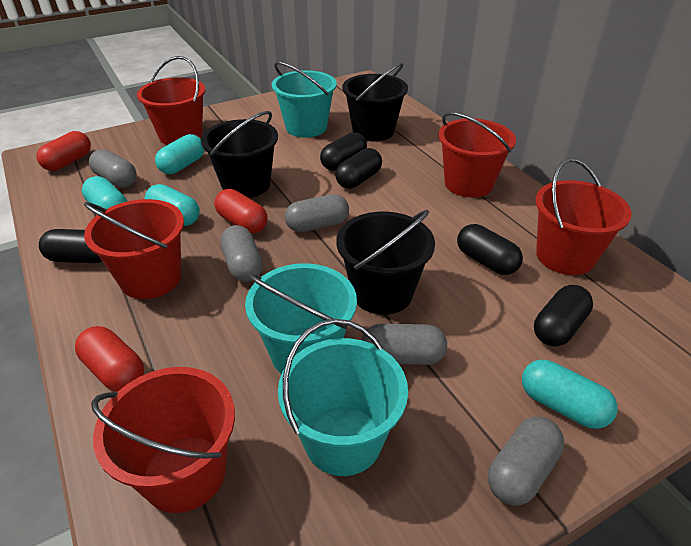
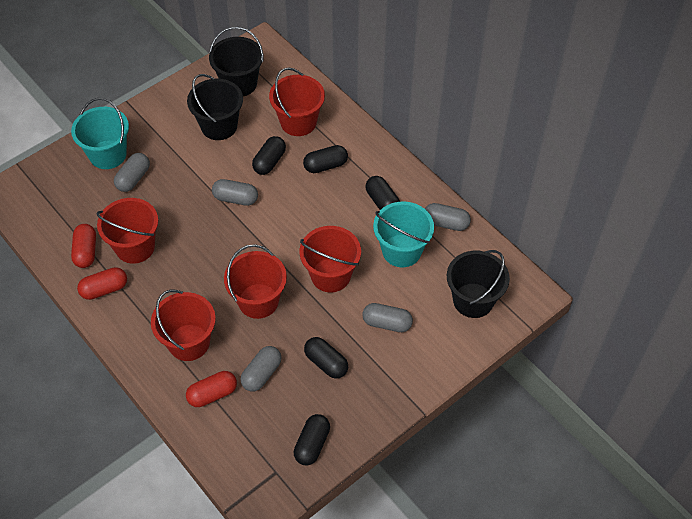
turquoise bucket: 3 -> 2
turquoise capsule: 4 -> 0

